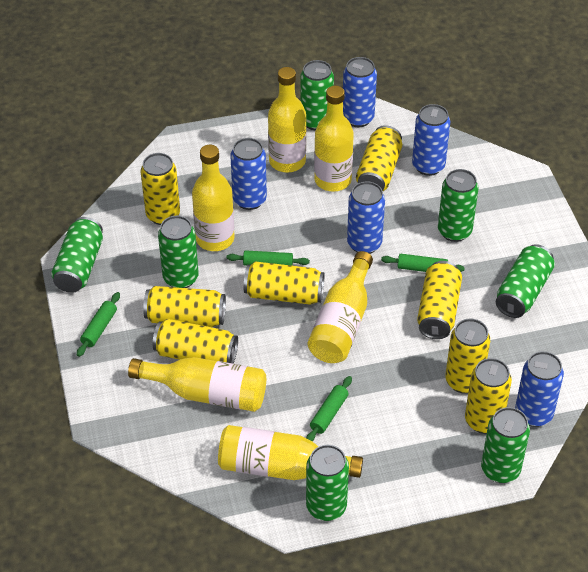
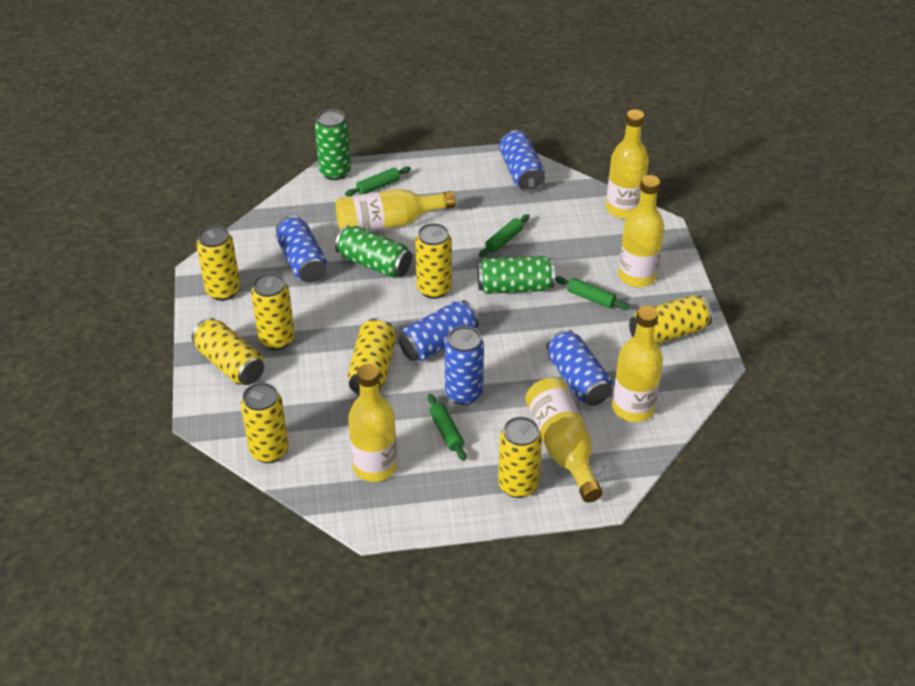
green can: 7 -> 3

